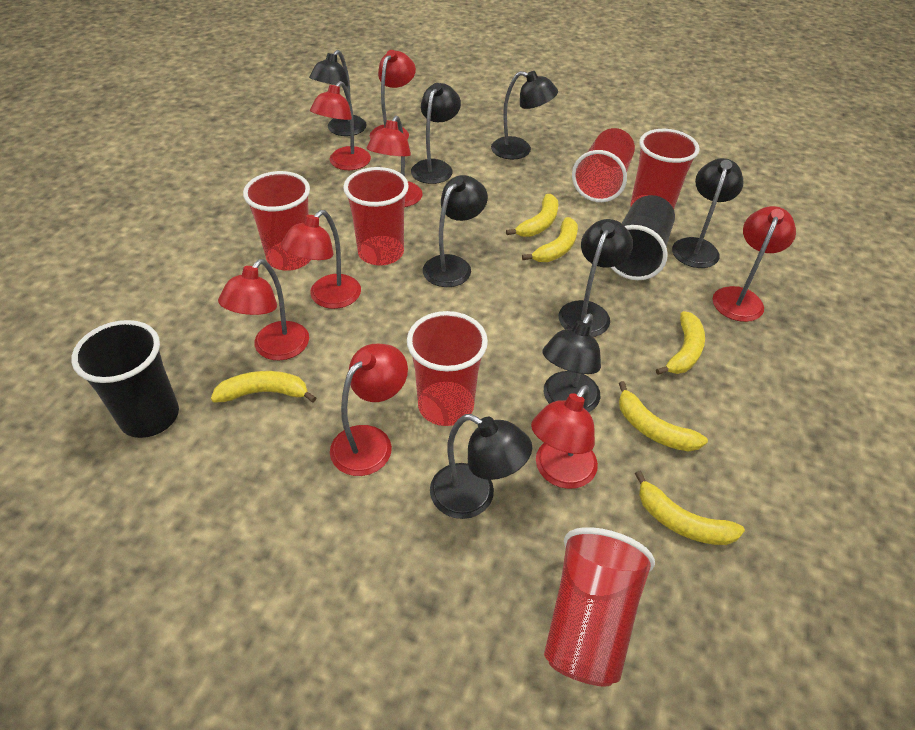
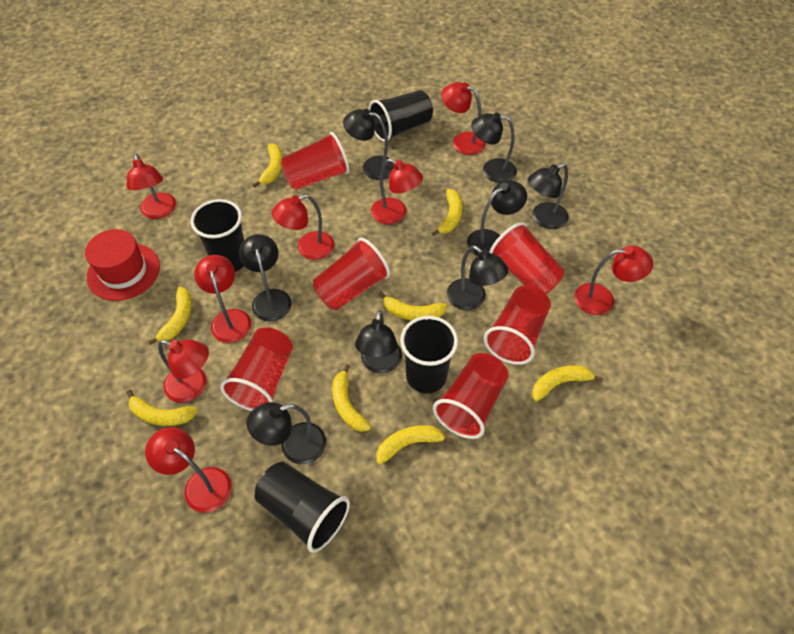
black cup: 2 -> 4
red hat: 0 -> 1
yellow banana: 6 -> 8

